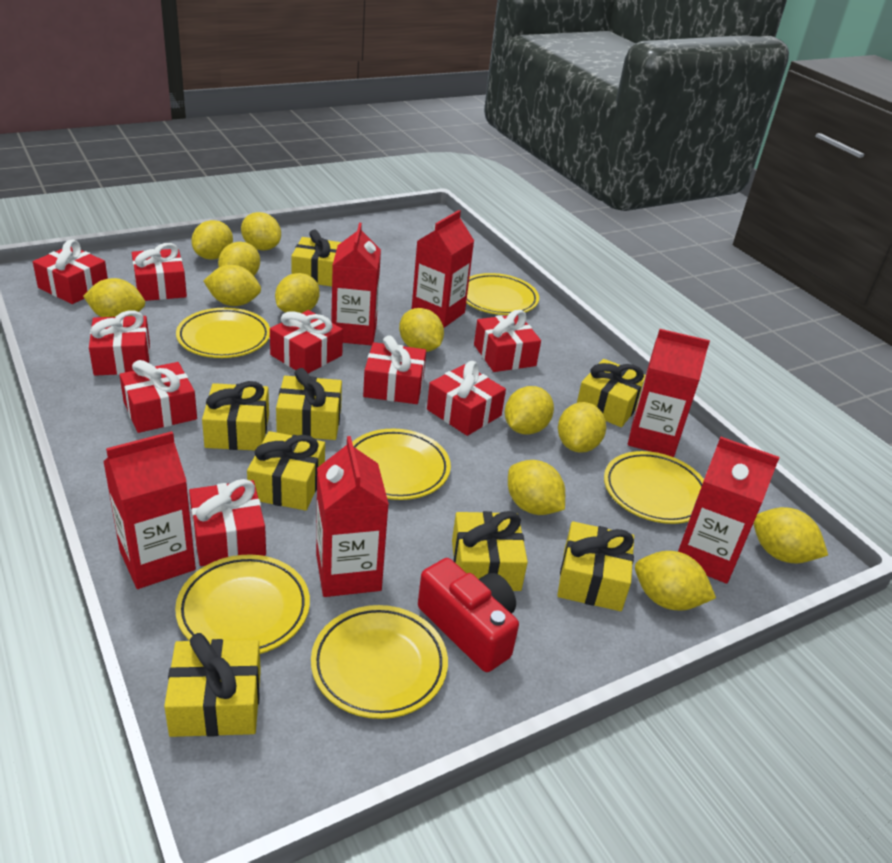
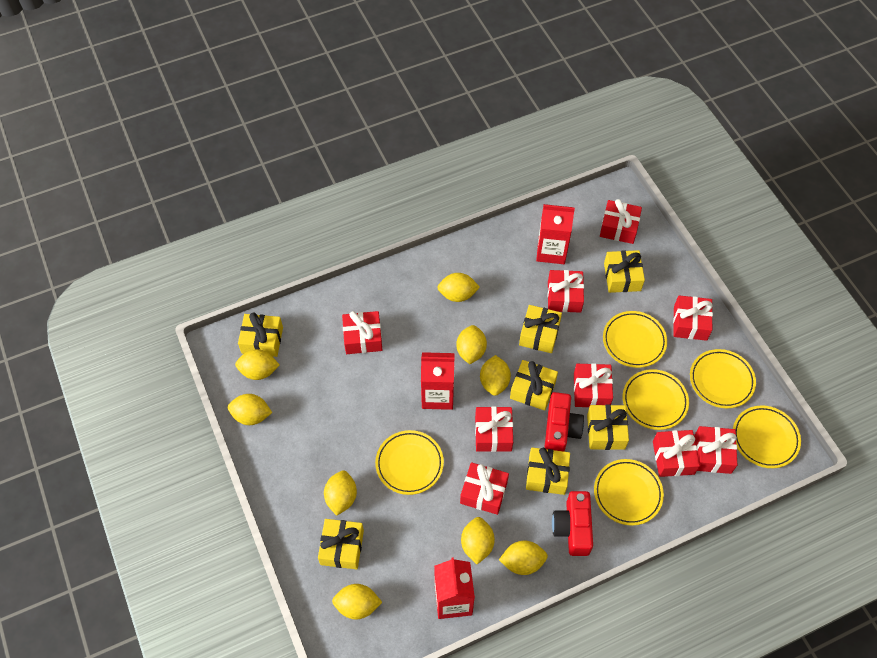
red camera: 1 -> 2
red carton: 6 -> 3
yellow gift: 8 -> 7
yellow lemon: 12 -> 9

